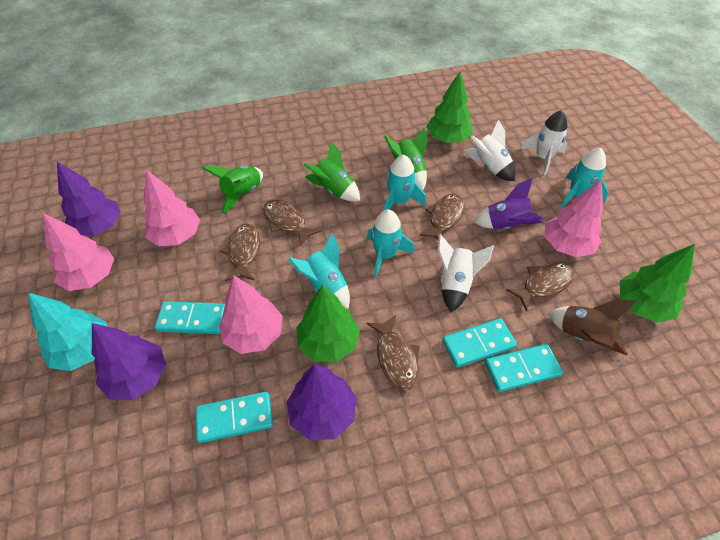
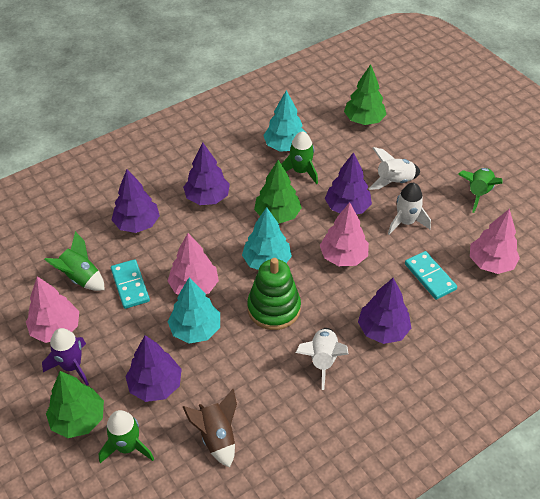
brown fish: 5 -> 0
green rocket: 3 -> 4
green stacking toy: 0 -> 1
purple tree: 3 -> 5
turquoise domino: 4 -> 2
turquoise rocket: 4 -> 0
turquoise tree: 1 -> 3

